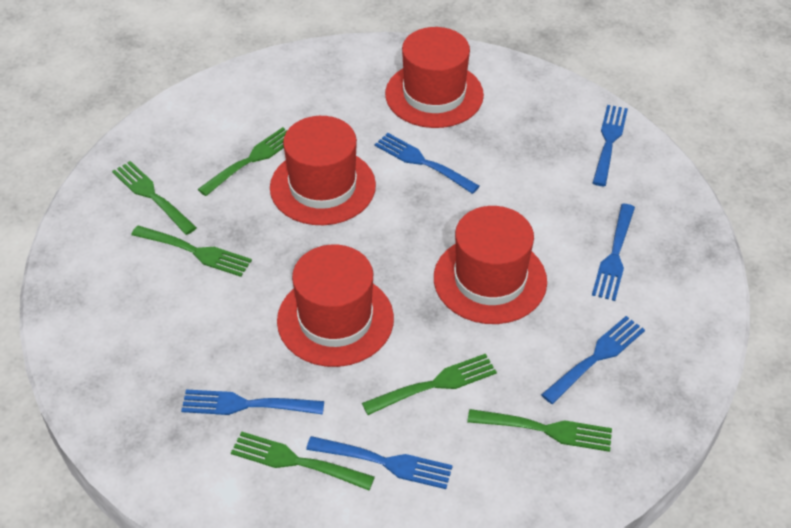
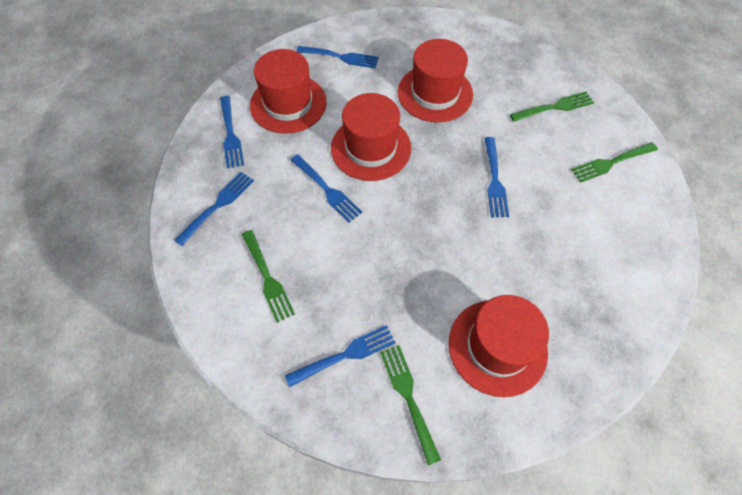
green fork: 6 -> 4

